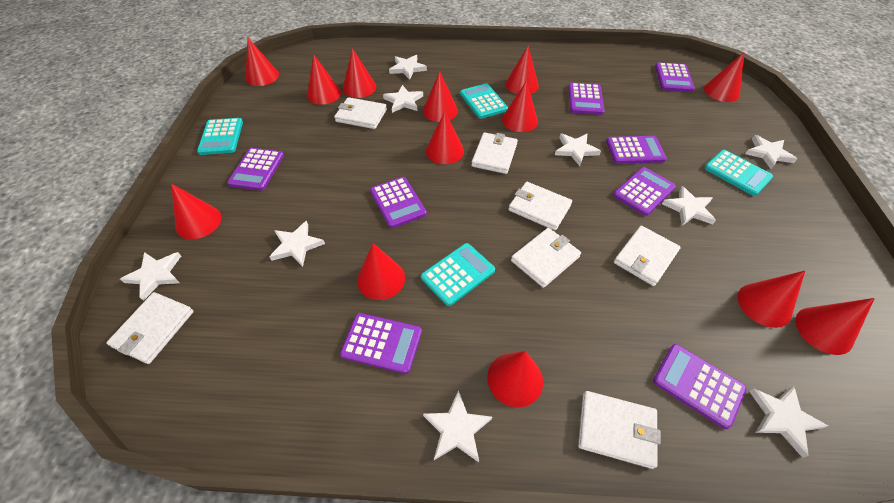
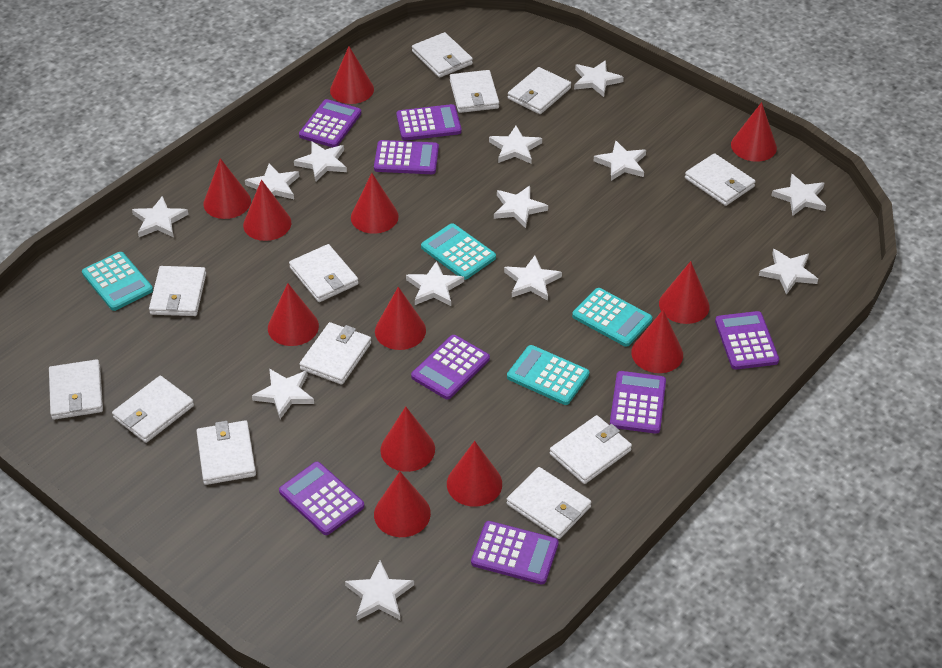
red cone: 13 -> 12
white star: 9 -> 13
white wallet: 7 -> 12

